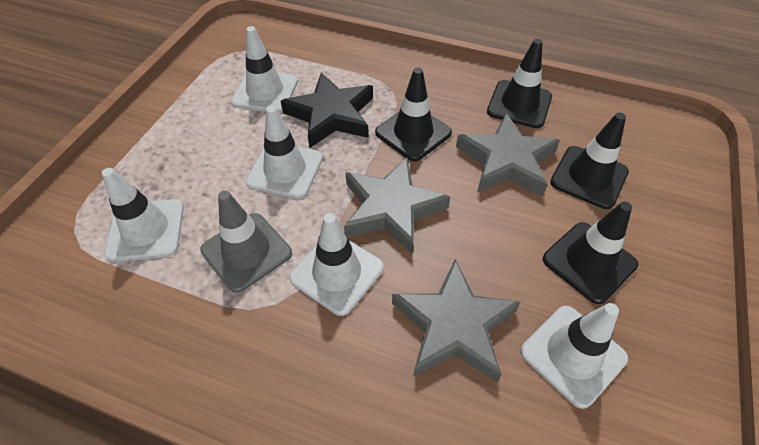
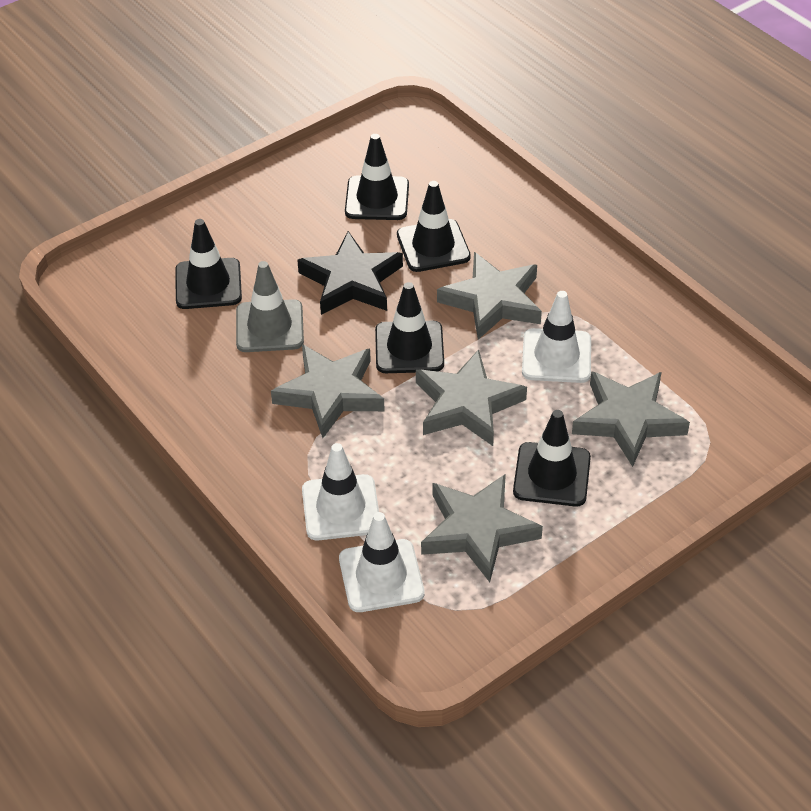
black traffic cone: 4 -> 5
grey star: 3 -> 5
white traffic cone: 5 -> 3

